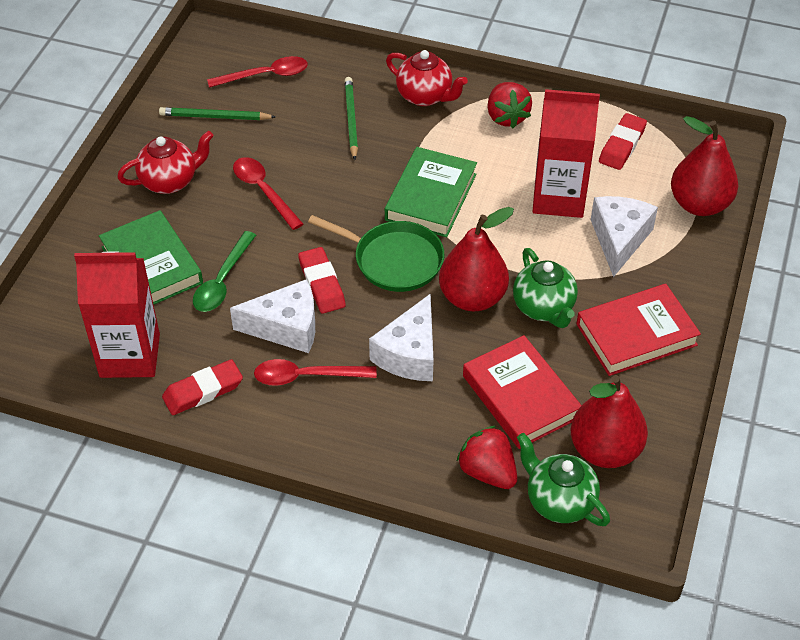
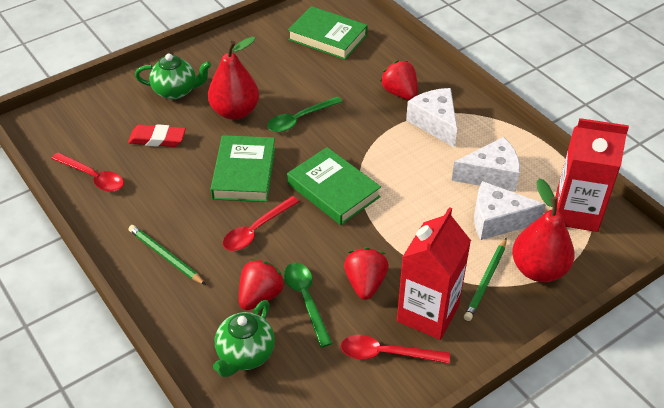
green book: 2 -> 3
green pan: 1 -> 0
green spoon: 1 -> 2
red book: 2 -> 0
red eraser: 3 -> 1
red pear: 3 -> 2
red strawberry: 2 -> 3
red teapot: 2 -> 0

